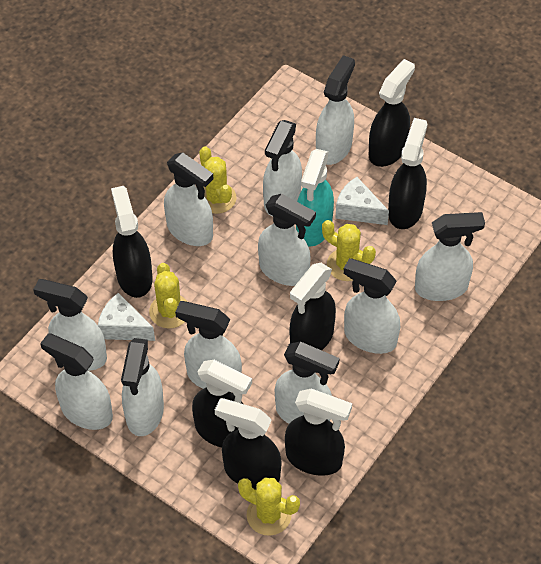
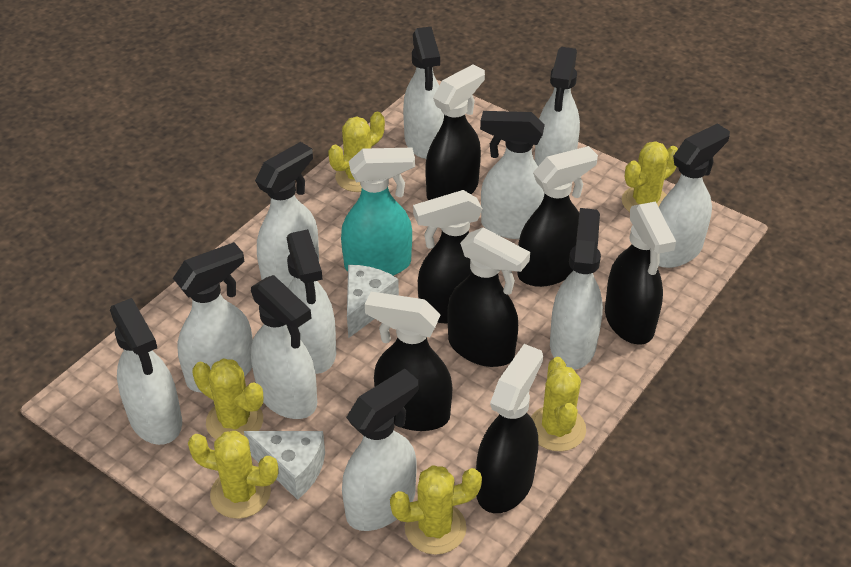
yellow cactus: 4 -> 6

